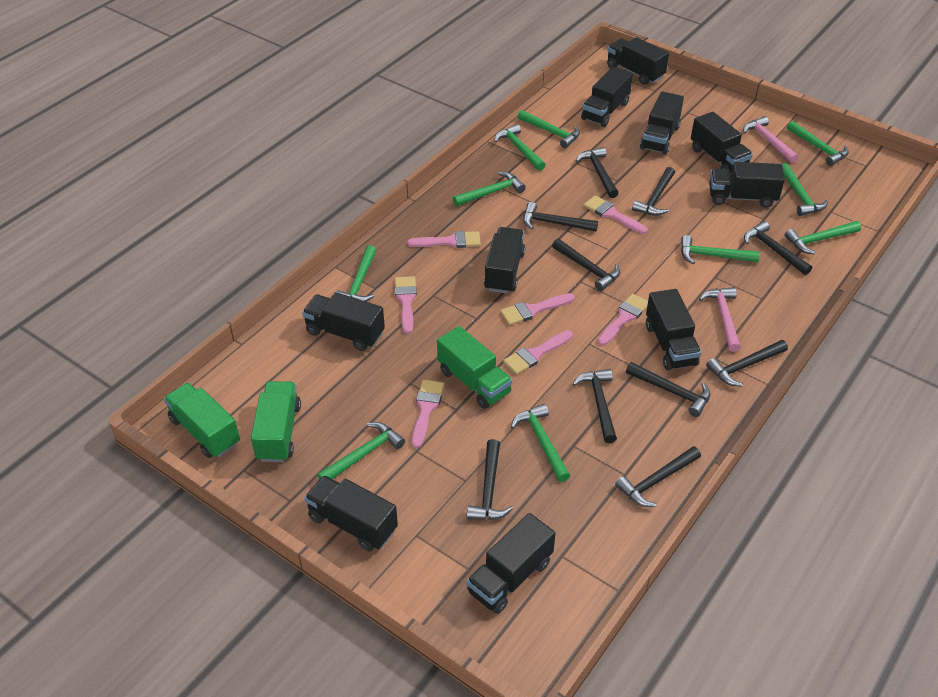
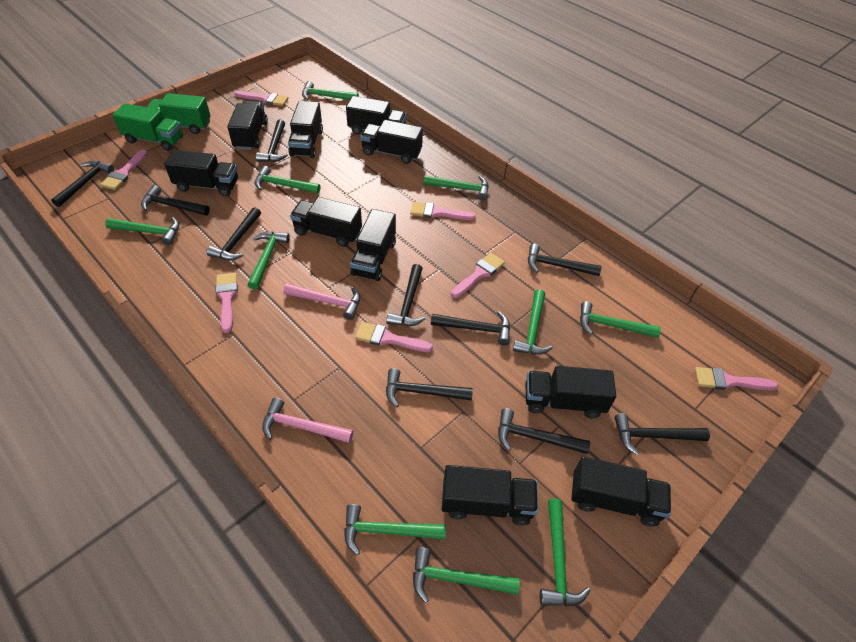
green truck: 3 -> 2

